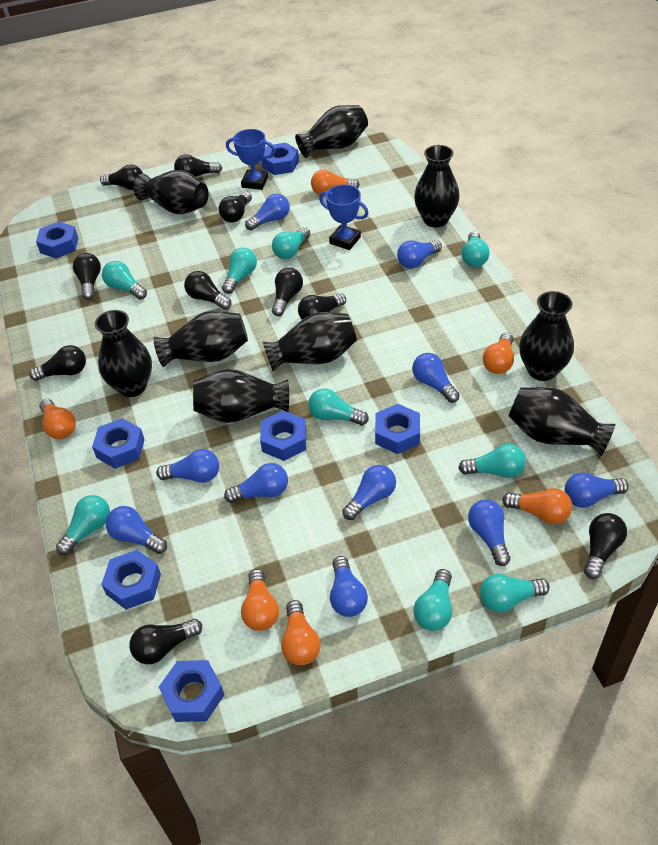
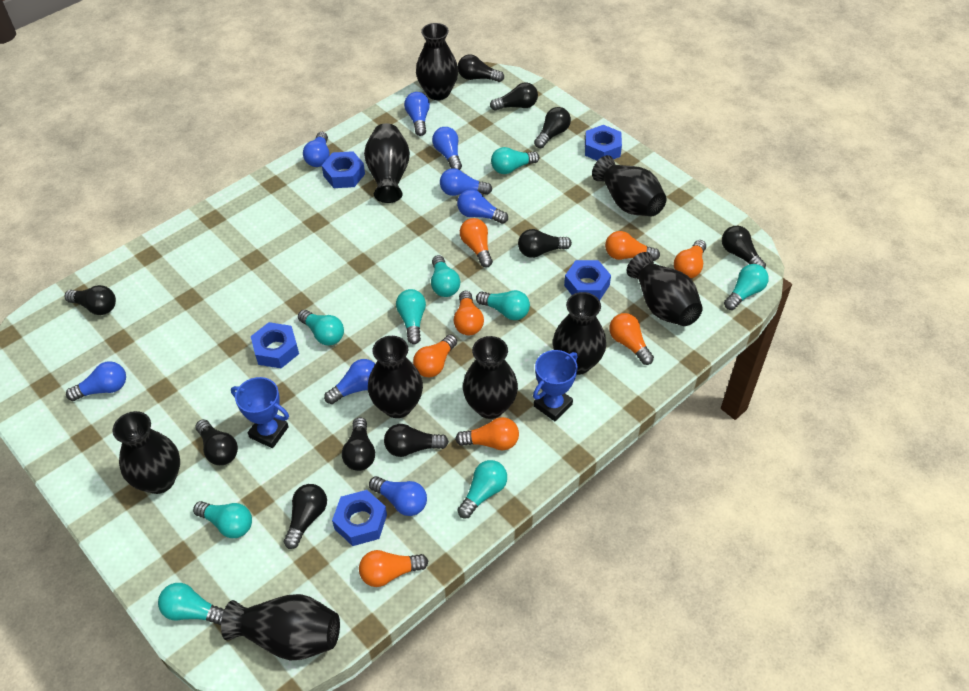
blue light bulb: 10 -> 8
blue nut: 7 -> 5
orange light bulb: 6 -> 8

